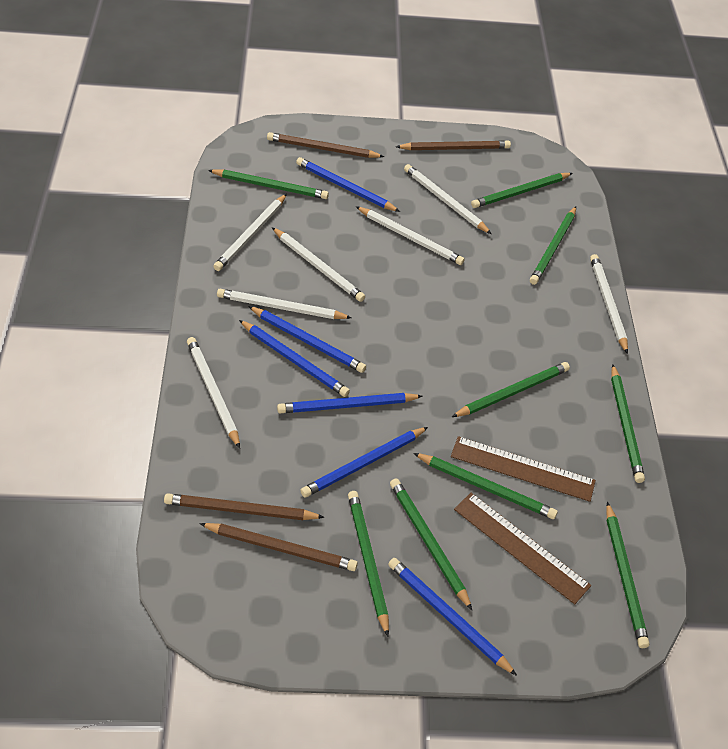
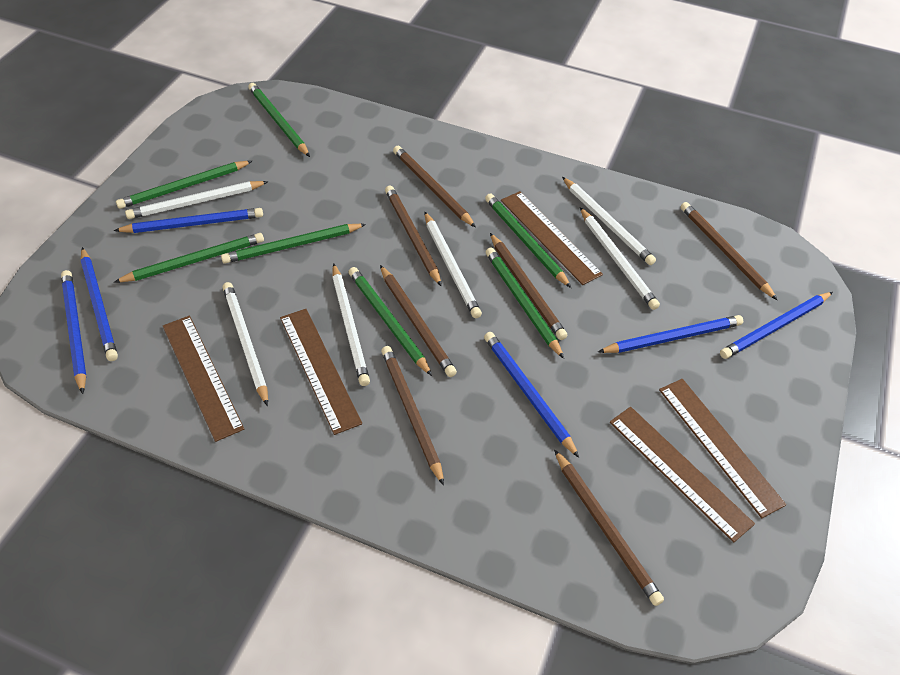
brown pencil: 4 -> 7
brown ruler: 2 -> 5
green pencil: 9 -> 7
white pencil: 7 -> 6

